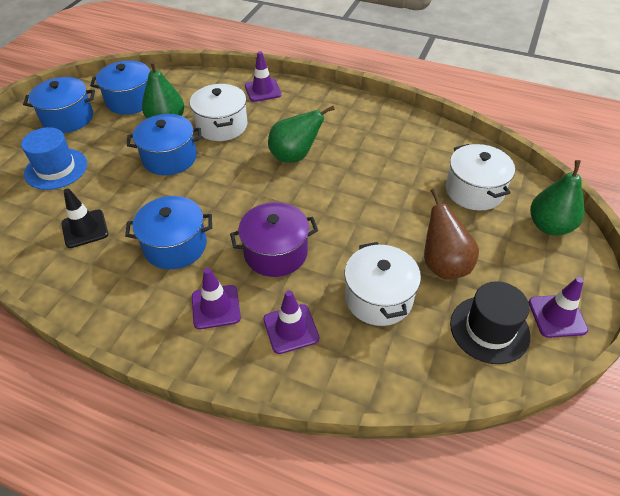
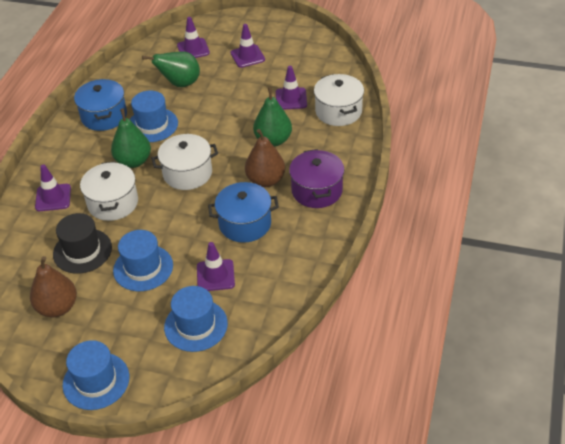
black traffic cone: 1 -> 0
blue hat: 1 -> 4
blue pot: 4 -> 2
brown pear: 1 -> 2
purple traffic cone: 4 -> 5

